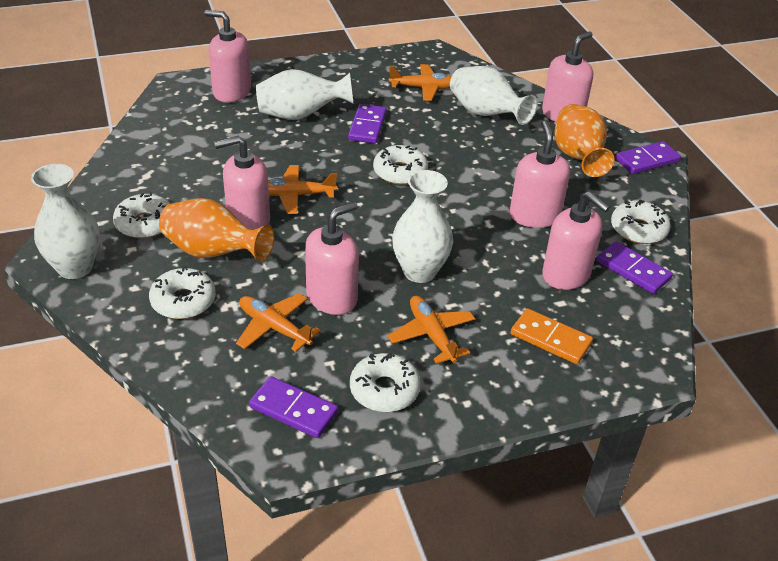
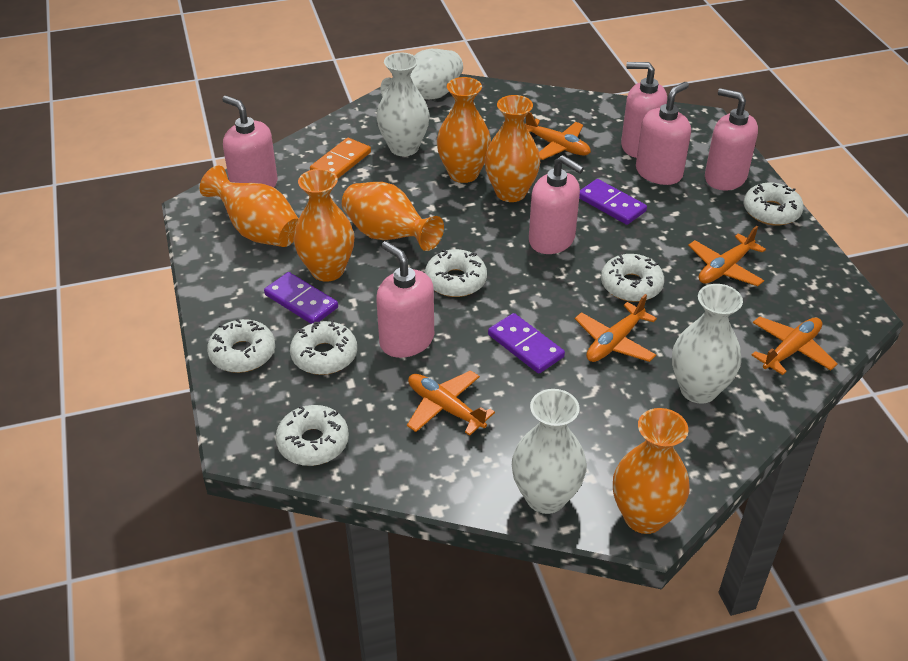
orange plane: 4 -> 5
orange vase: 2 -> 6
purple domino: 4 -> 3
white donut: 5 -> 6

